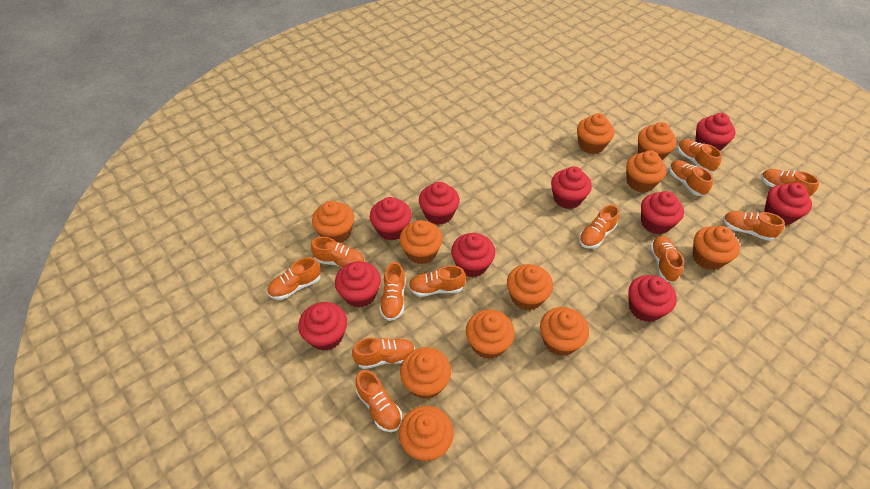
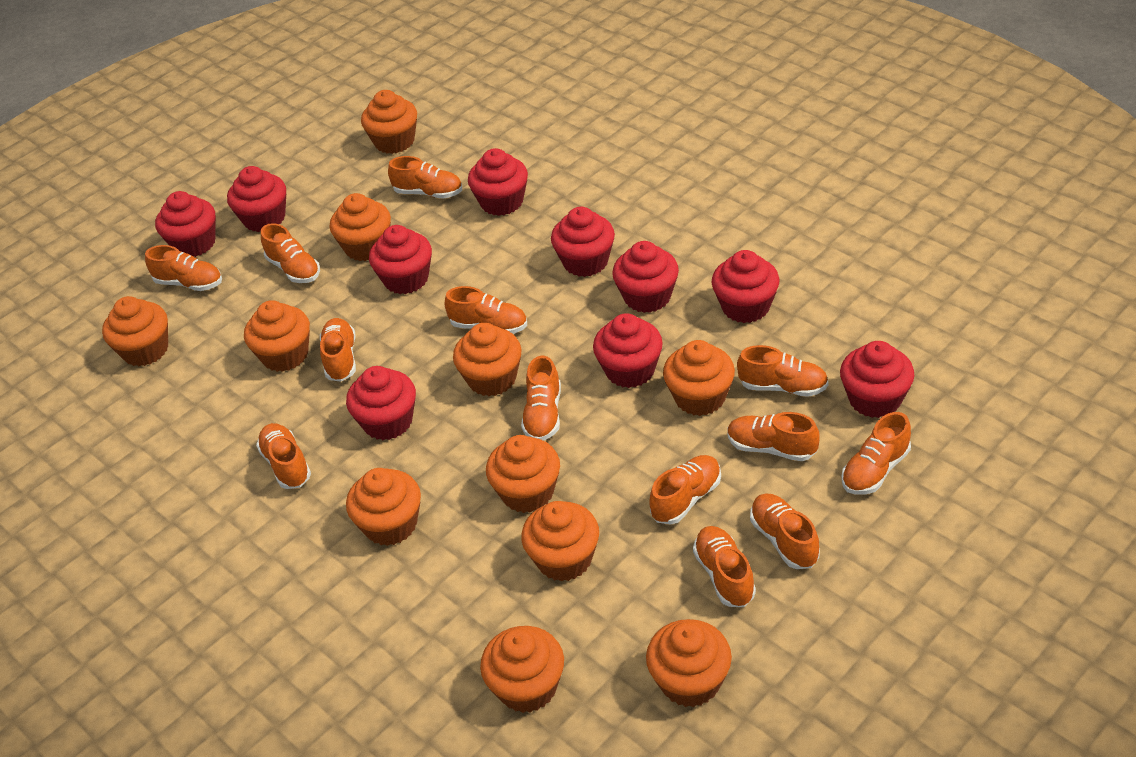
orange shoe: 12 -> 13

